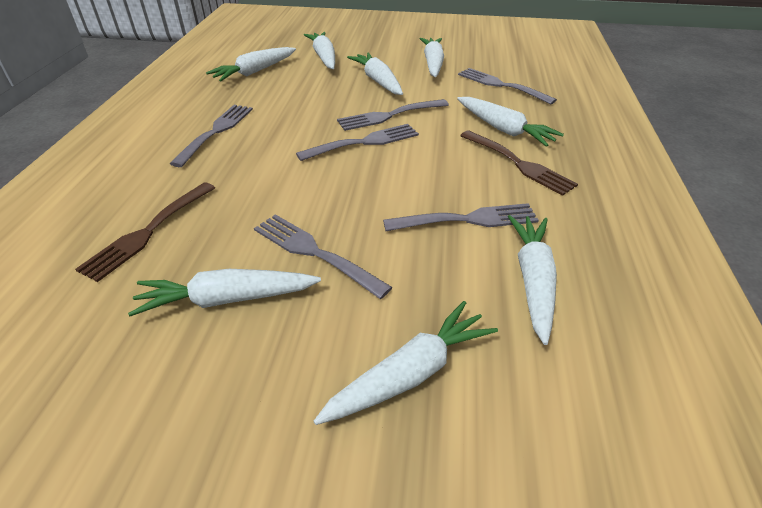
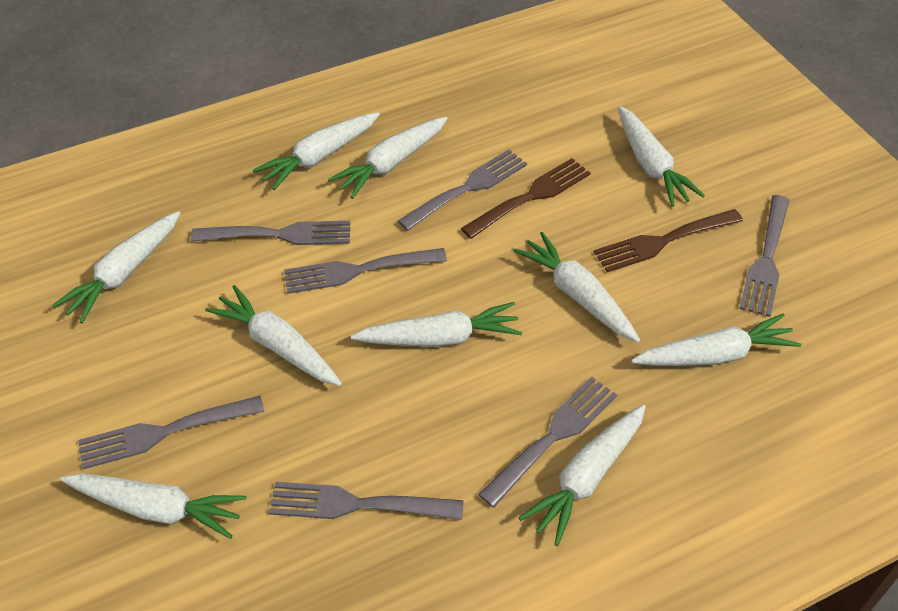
grey fork: 6 -> 7
white carrot: 8 -> 10

